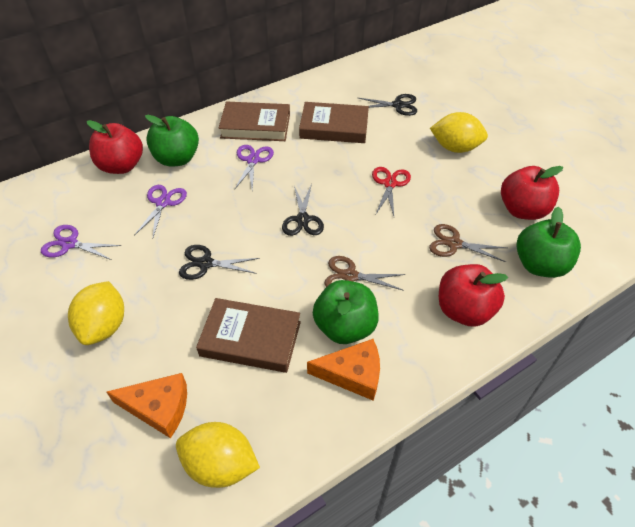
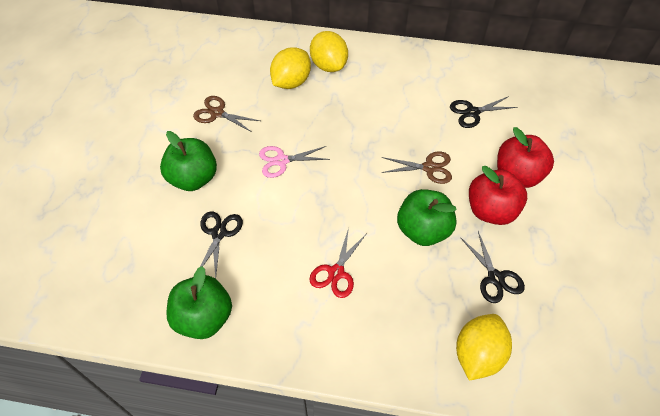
brown book: 3 -> 0
orange cheese: 2 -> 0
pink scissors: 0 -> 1
purple scissors: 3 -> 0
red apple: 3 -> 2

